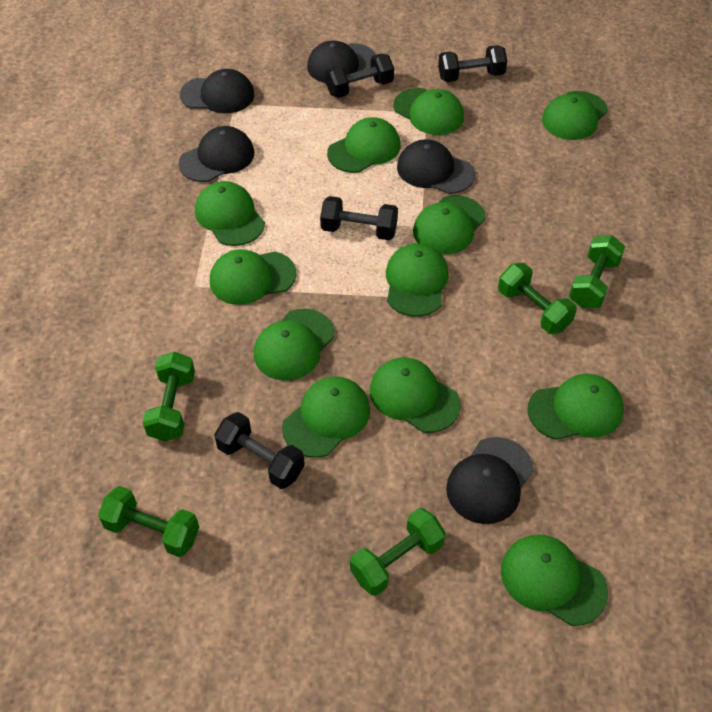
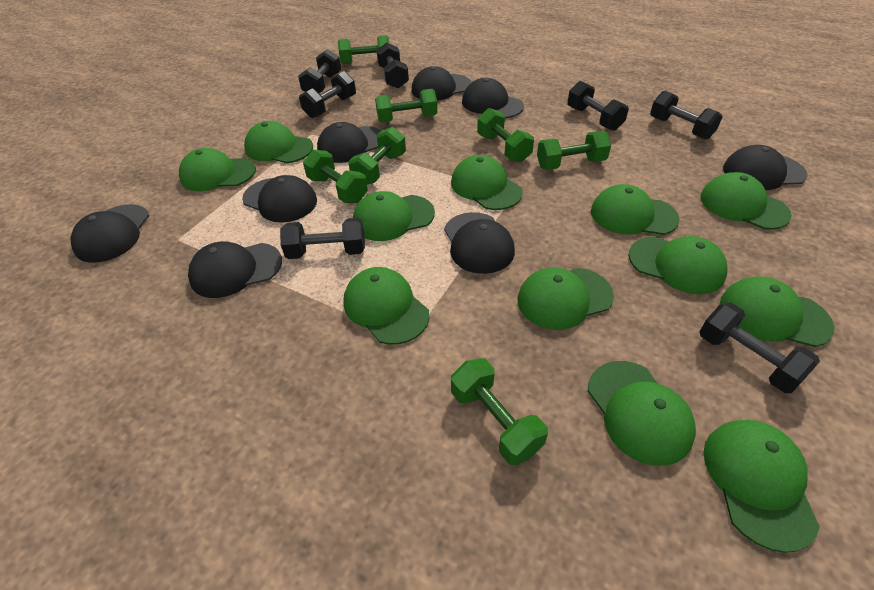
black cap: 5 -> 8
black dumbbell: 4 -> 7
green dumbbell: 5 -> 7

